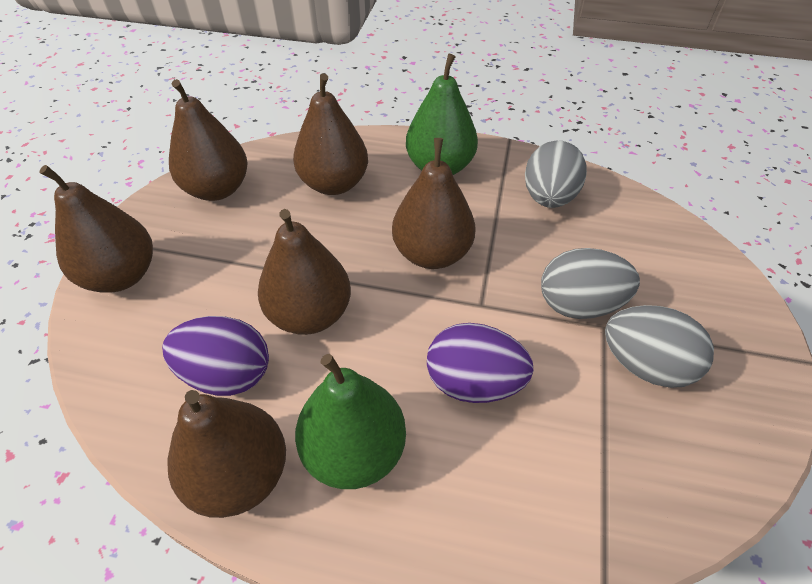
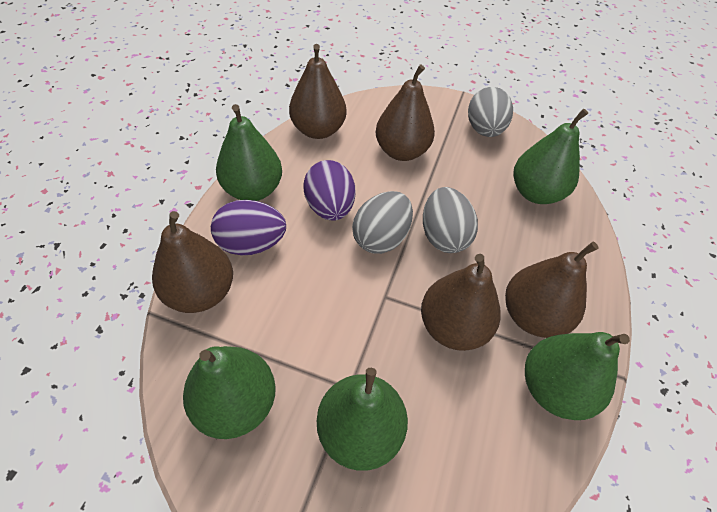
brown pear: 6 -> 5
green pear: 2 -> 5

